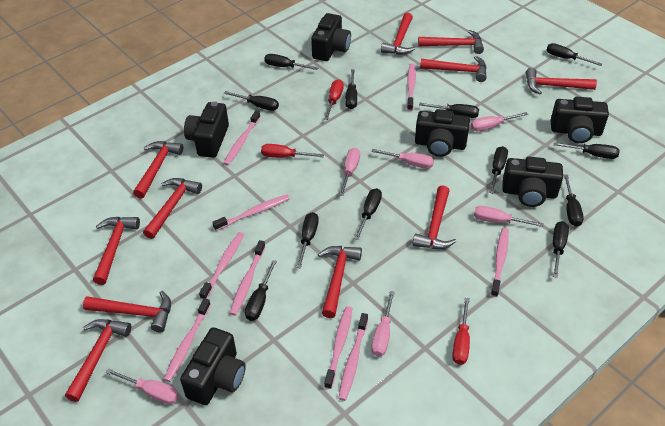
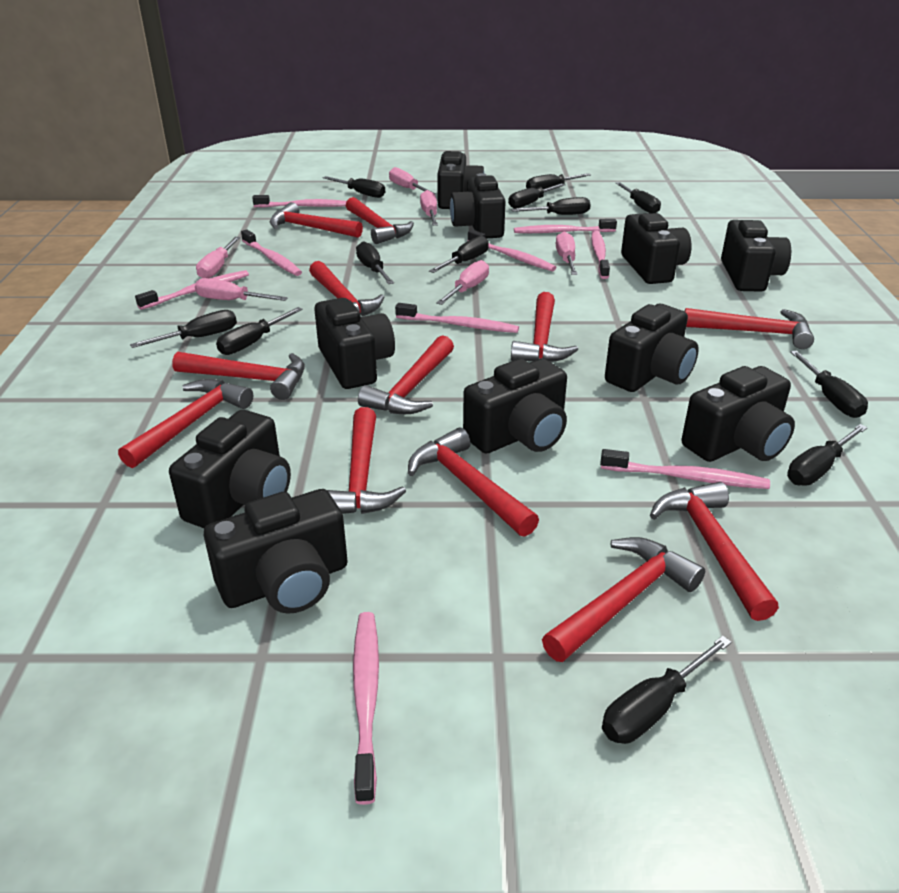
black camera: 6 -> 10
red hammer: 11 -> 12
red screwdriver: 3 -> 0

